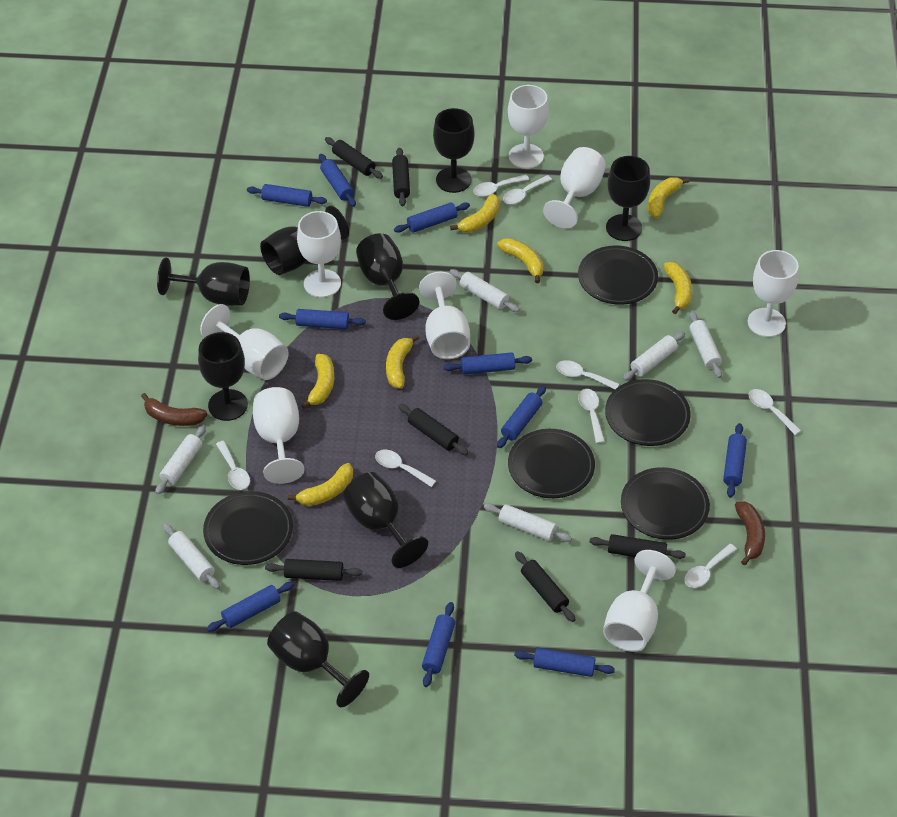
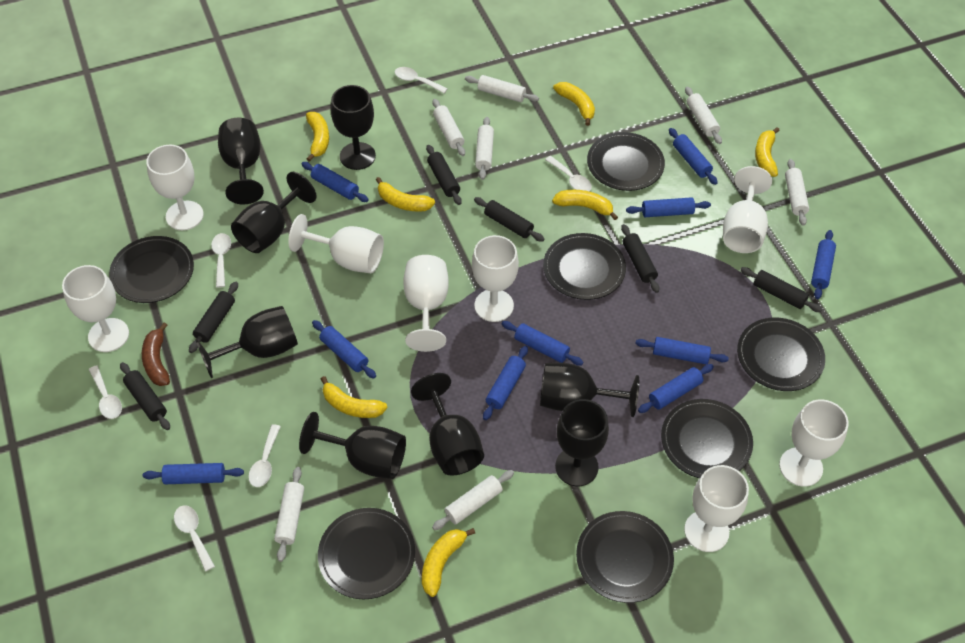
black plate: 5 -> 7
brown banana: 2 -> 1
white rolling pin: 6 -> 7
white spoon: 8 -> 6

